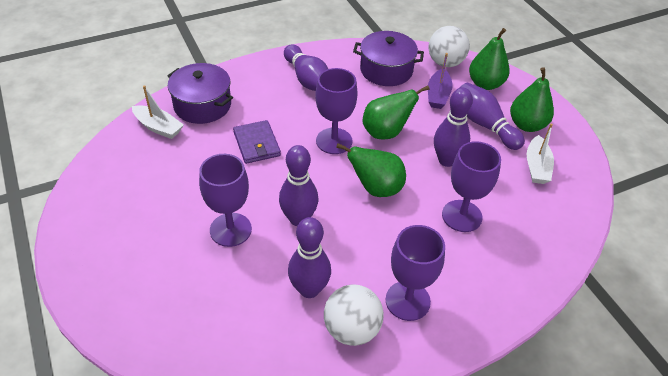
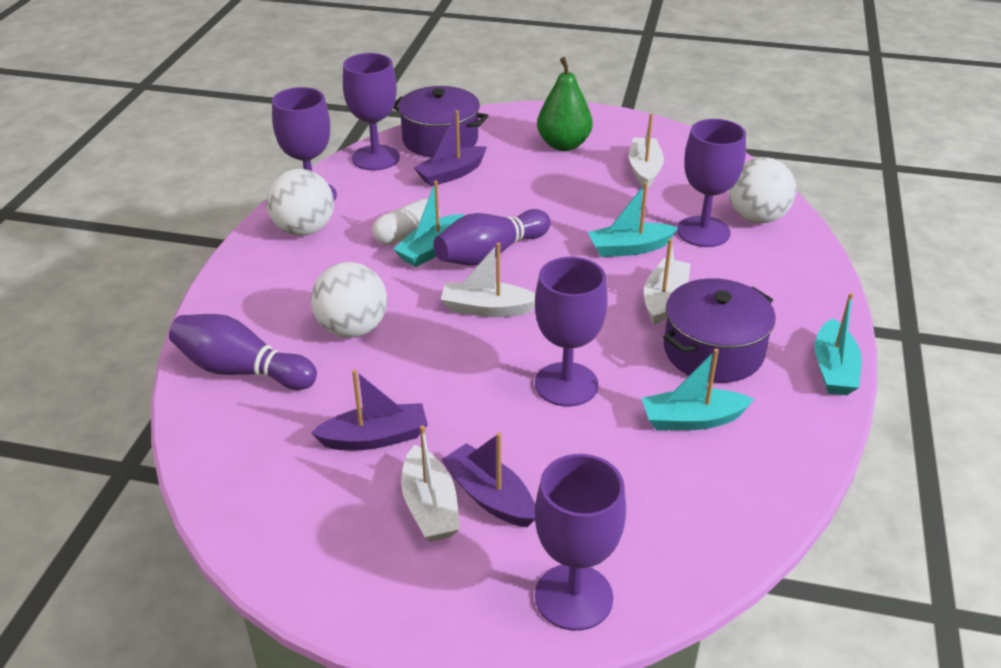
green pear: 4 -> 1
purple boat: 1 -> 3
purple bowling pin: 5 -> 2
purple goblet: 4 -> 5
purple wallet: 1 -> 0
turquoise boat: 0 -> 4
white ball: 2 -> 3
white boat: 2 -> 4
white capsule: 0 -> 1

